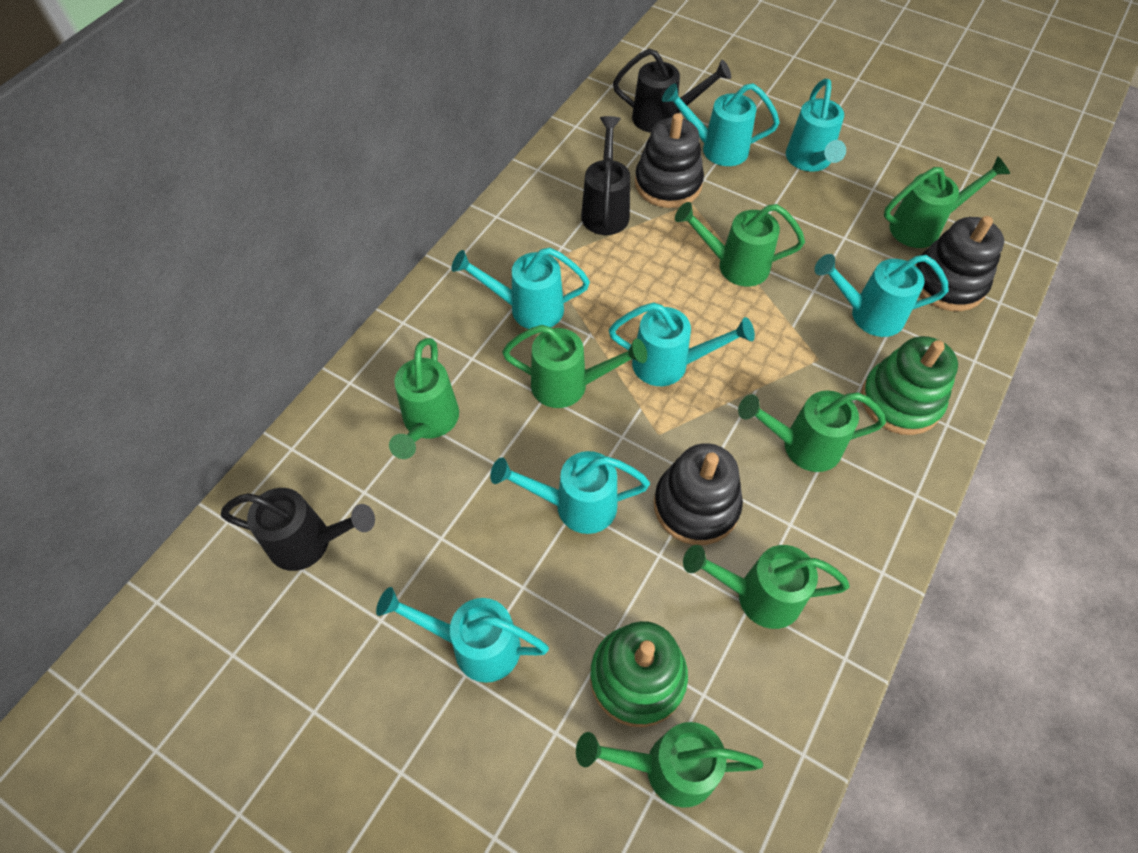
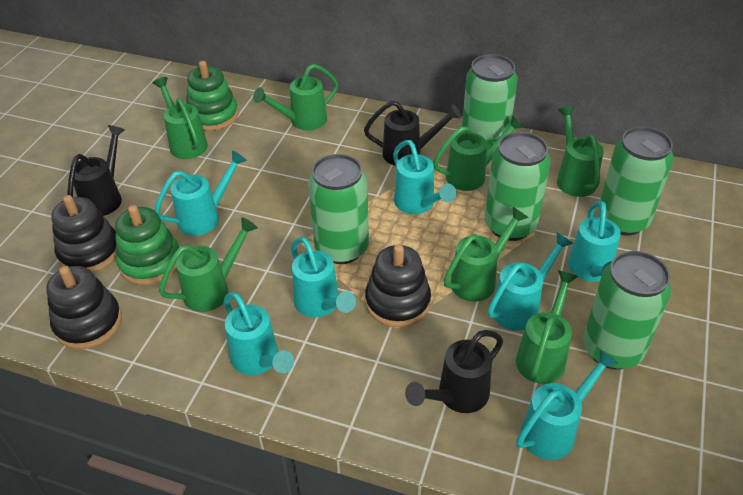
green can: 0 -> 5

